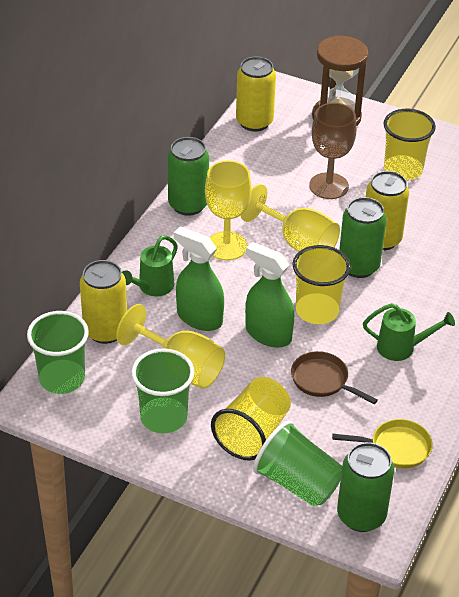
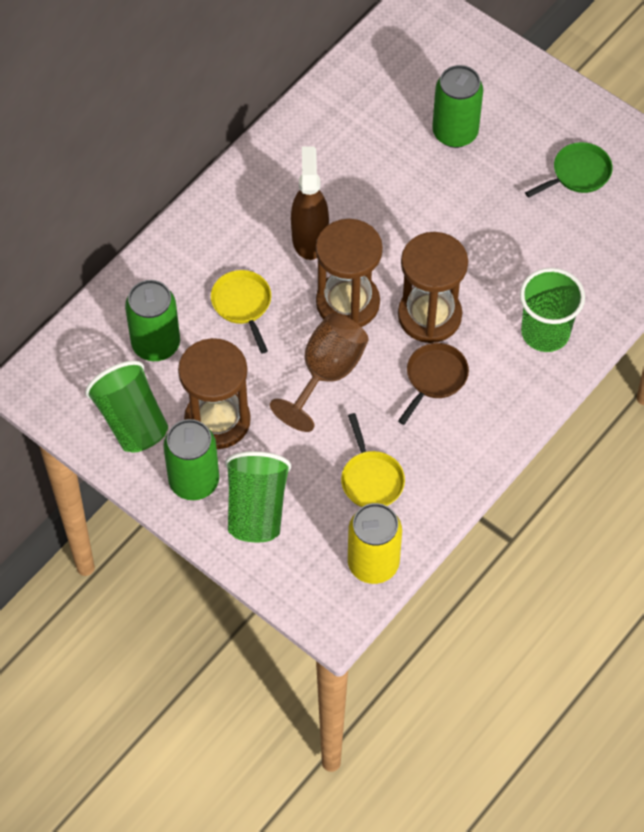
brown hourglass: 1 -> 3
brown spray bottle: 0 -> 1
green pan: 0 -> 1
green spray bottle: 2 -> 0
green watering can: 2 -> 0
yellow can: 3 -> 1
yellow cup: 3 -> 0
yellow goblet: 3 -> 0
yellow pan: 1 -> 2

